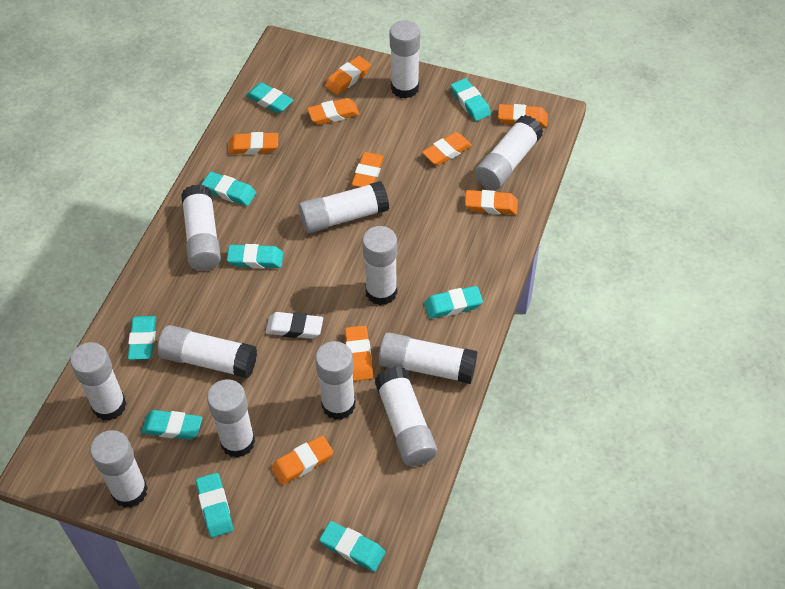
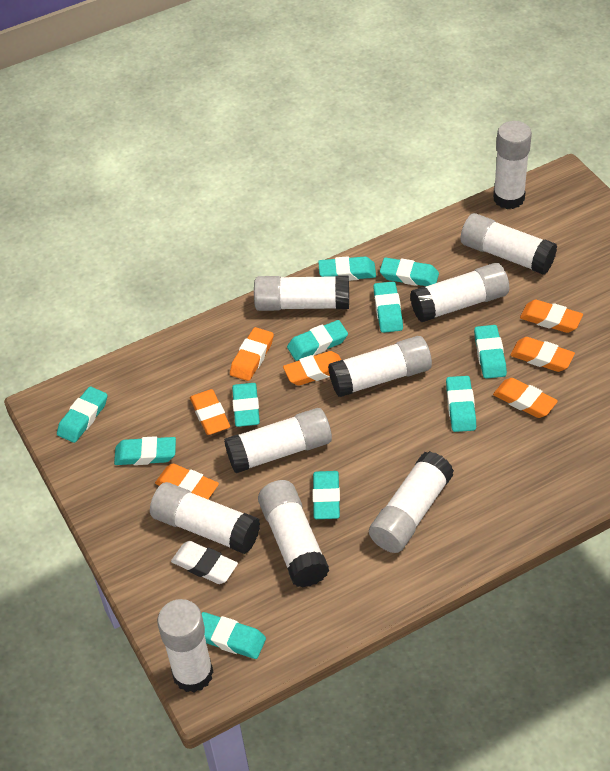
orange eraser: 9 -> 7
turquoise eraser: 9 -> 11
white glue stick: 12 -> 10

